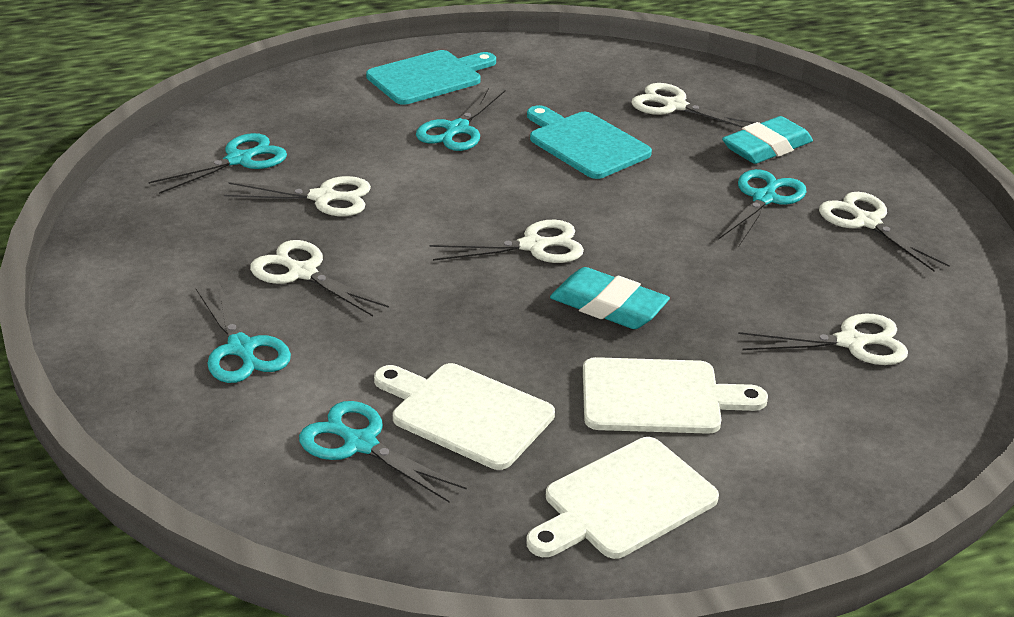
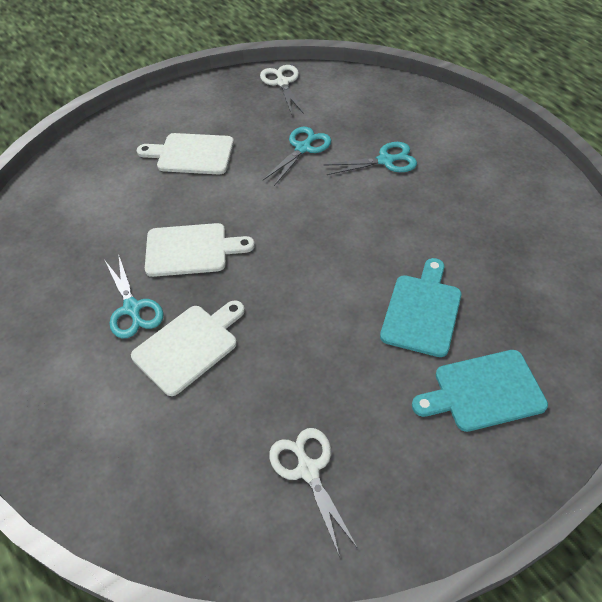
turquoise eraser: 2 -> 0
turquoise scissors: 5 -> 3
white scissors: 6 -> 2

